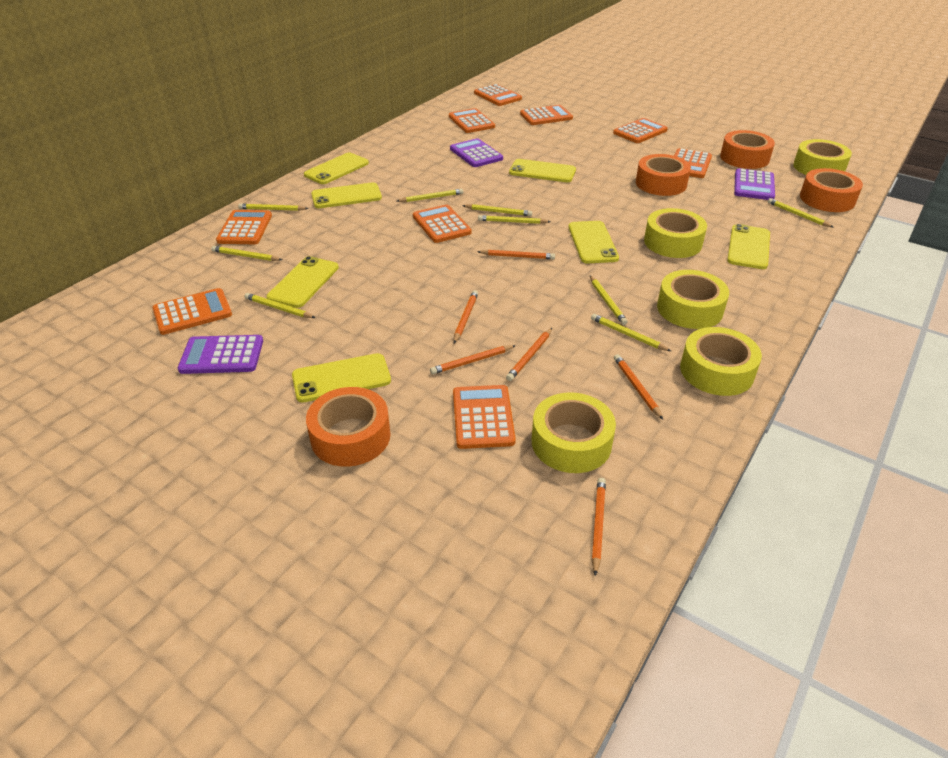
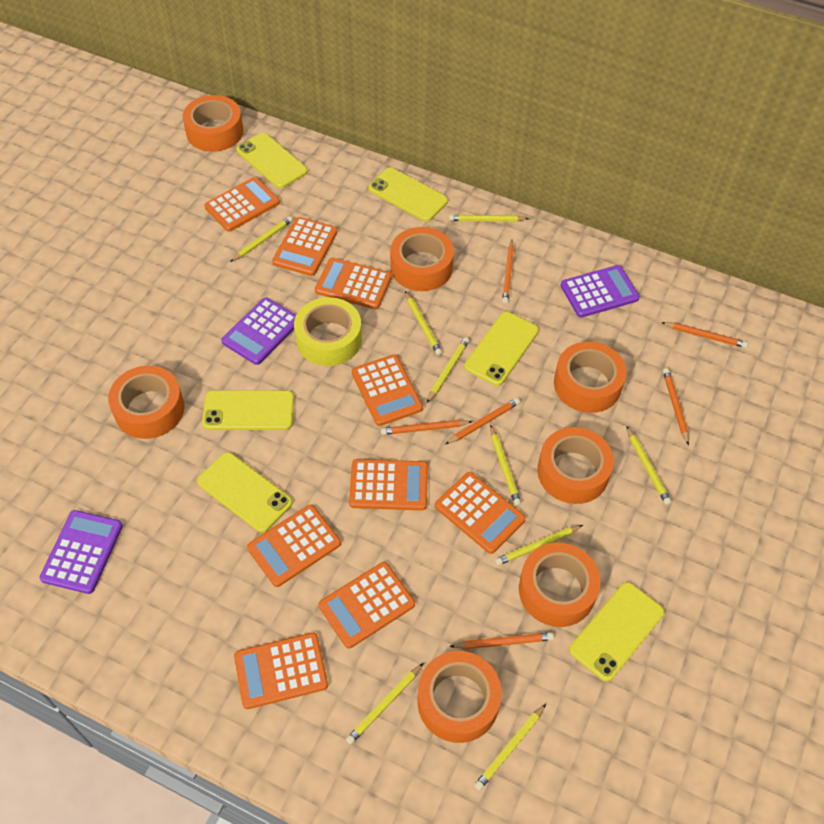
orange tape: 4 -> 7
yellow phone: 7 -> 6
yellow tape: 5 -> 1

